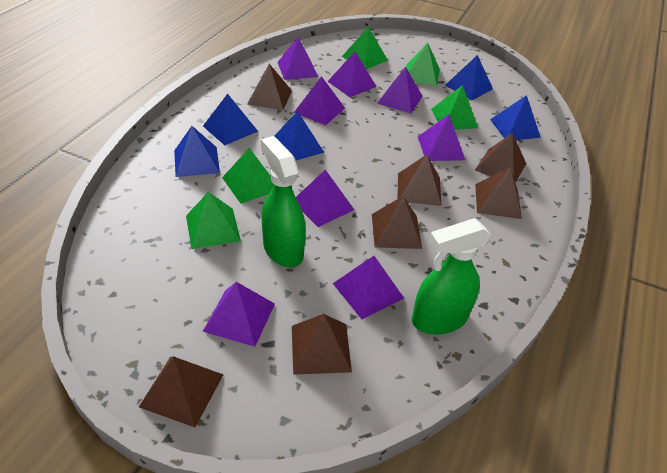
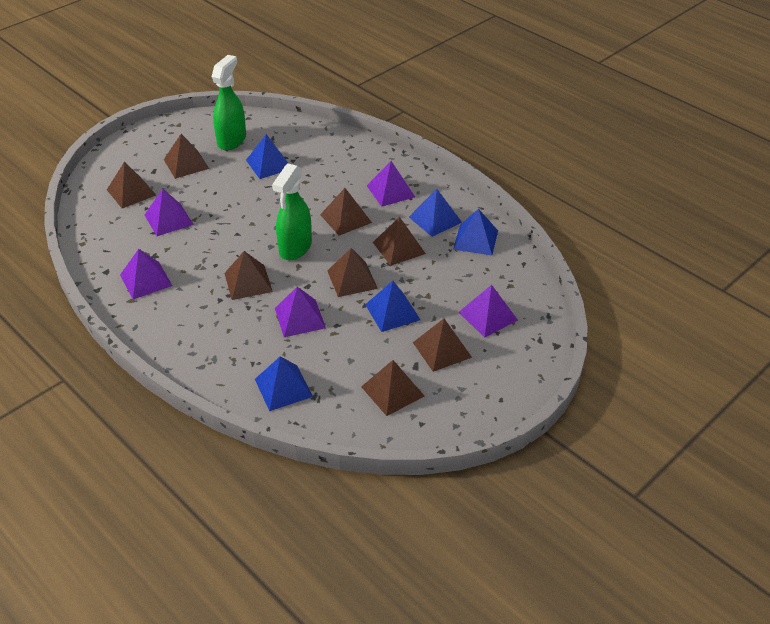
brown pyramid: 7 -> 8
green pyramid: 5 -> 0
purple pyramid: 8 -> 5

